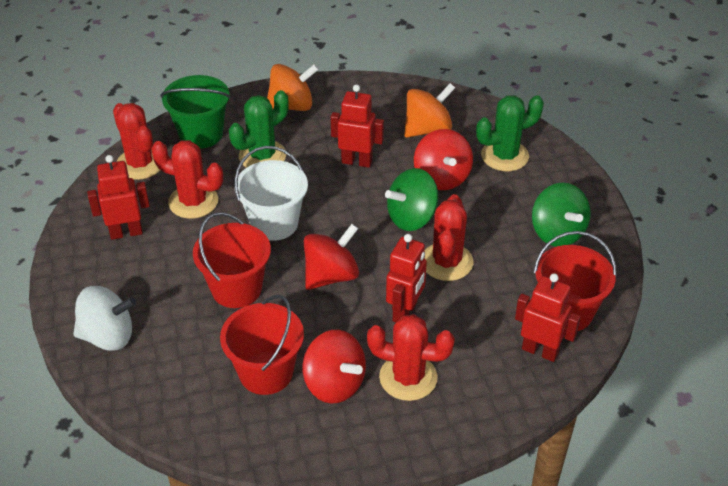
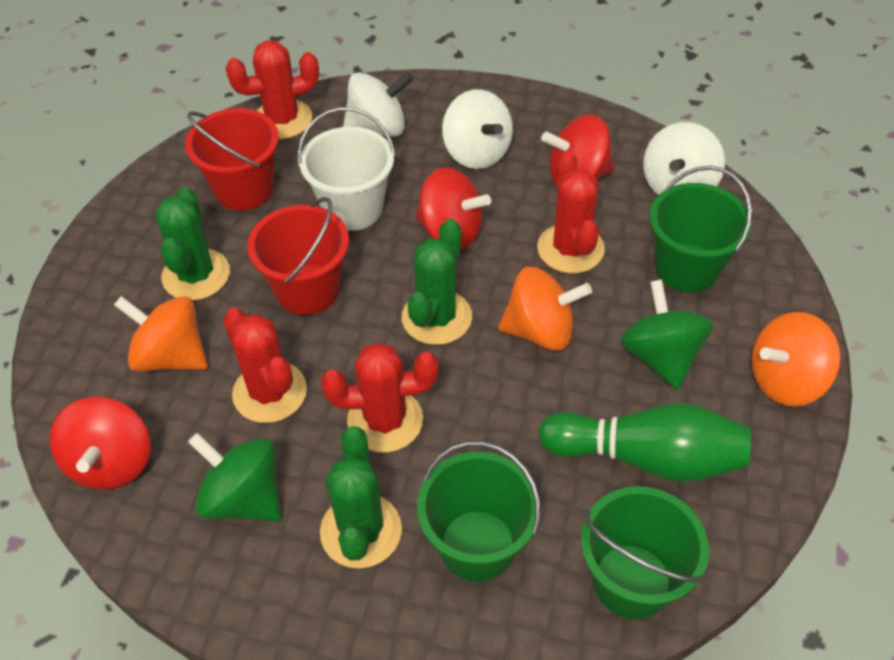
green bowling pin: 0 -> 1
green bucket: 1 -> 3
green cactus: 2 -> 3
orange spinning top: 2 -> 3
red bucket: 3 -> 2
red robot: 4 -> 0
white spinning top: 1 -> 3

